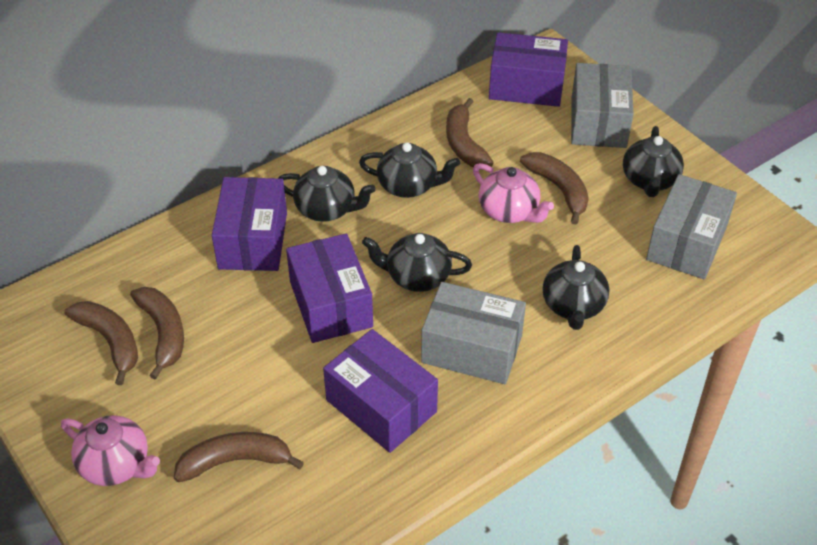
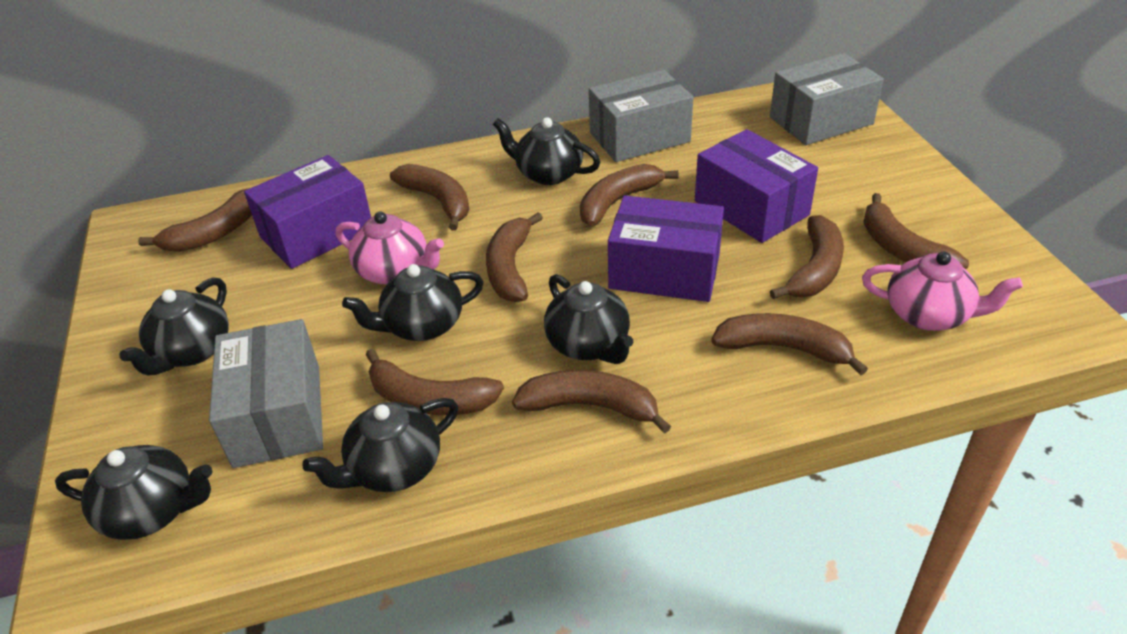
black teapot: 5 -> 6
brown banana: 5 -> 9
purple box: 4 -> 3

